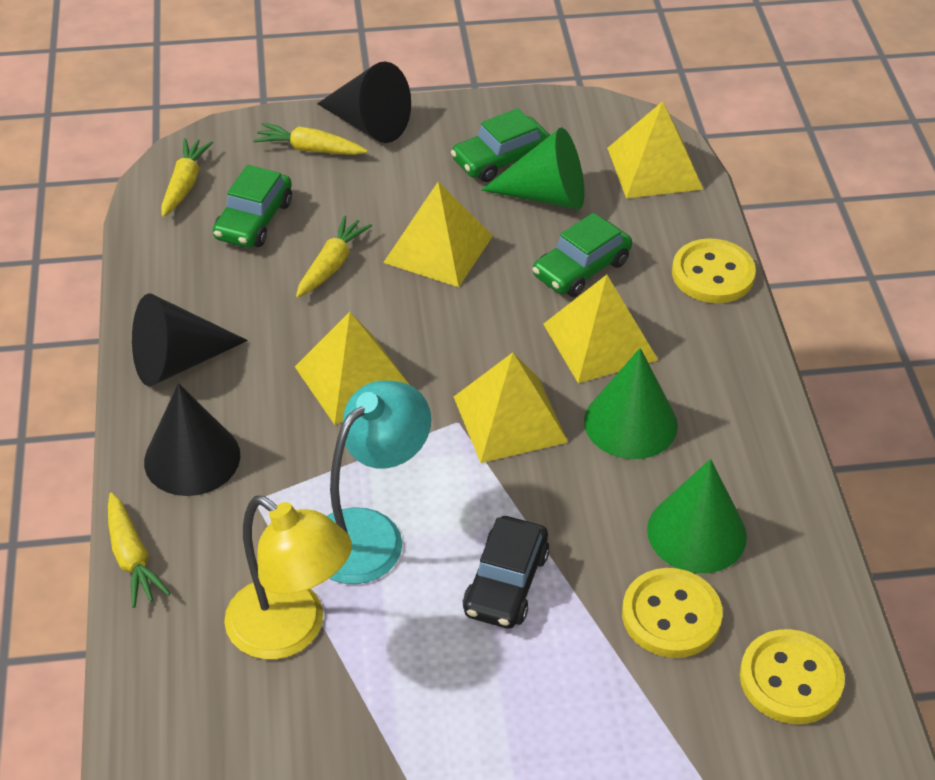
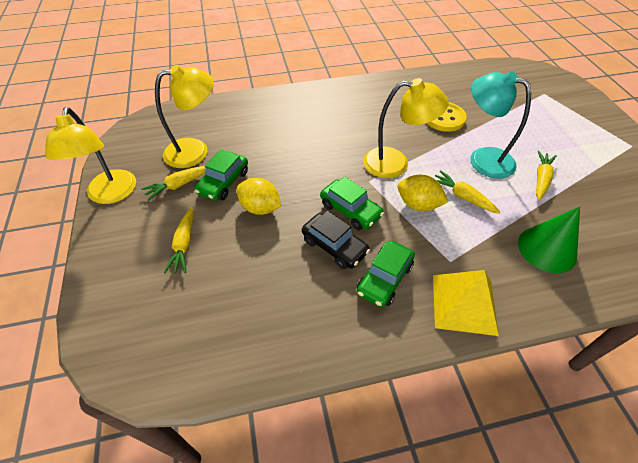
black cone: 3 -> 0
green cone: 3 -> 1
yellow button: 3 -> 1
yellow lamp: 1 -> 3
yellow lemon: 0 -> 2
yellow pyramid: 5 -> 1

